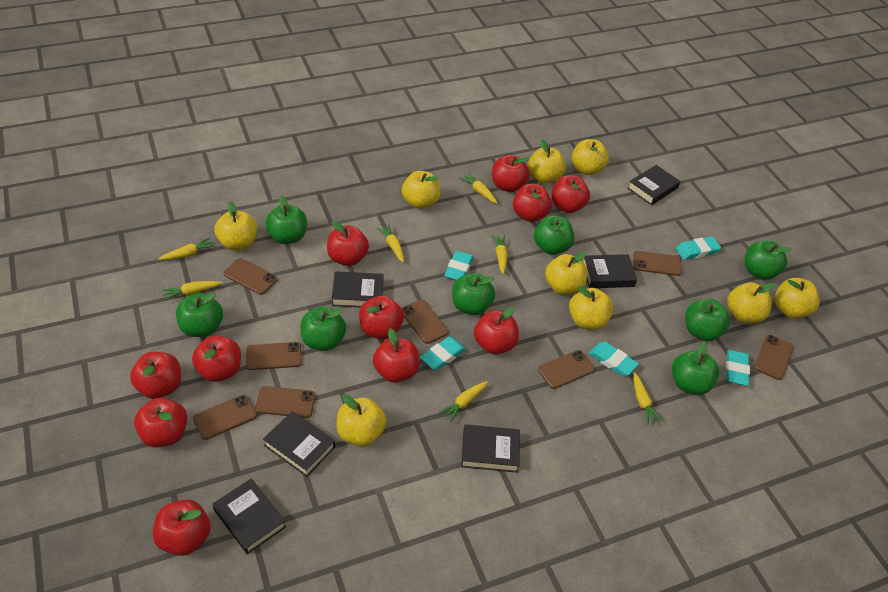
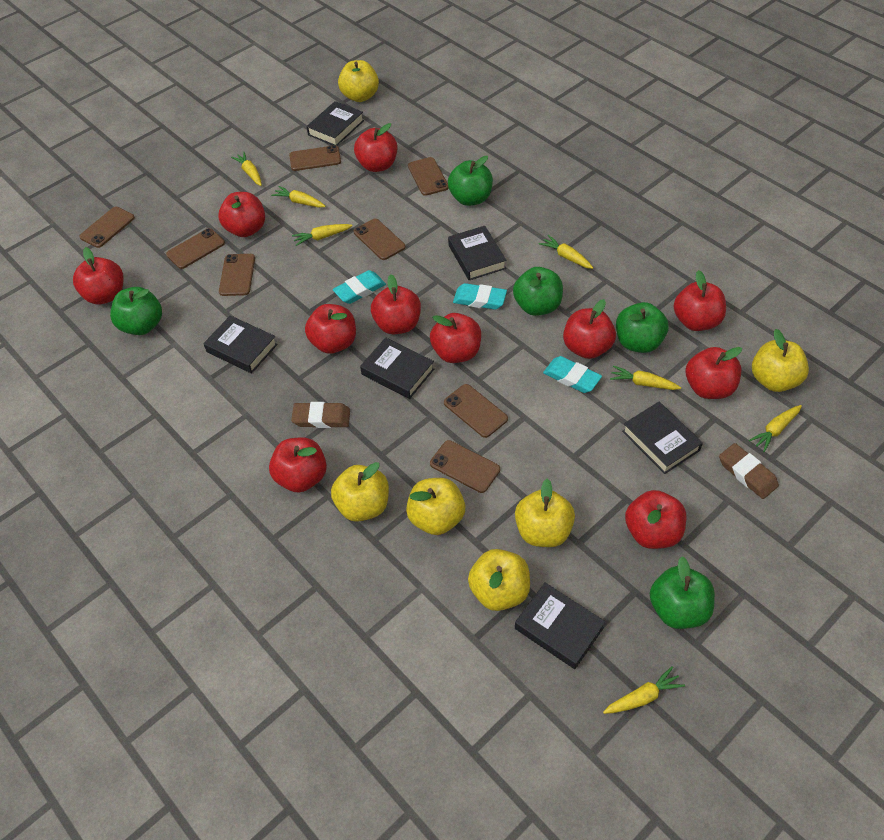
brown eraser: 0 -> 2
green apple: 8 -> 5
turquoise eraser: 5 -> 3
yellow apple: 9 -> 6

